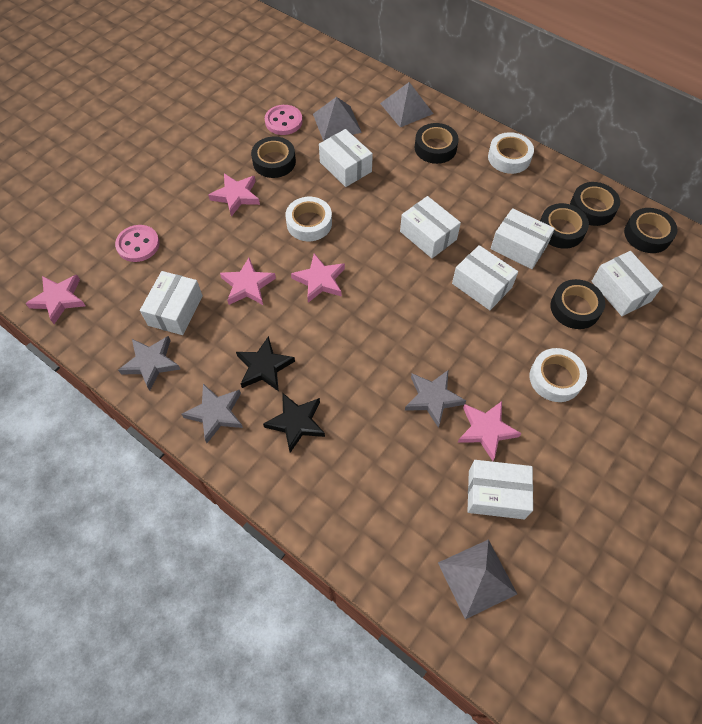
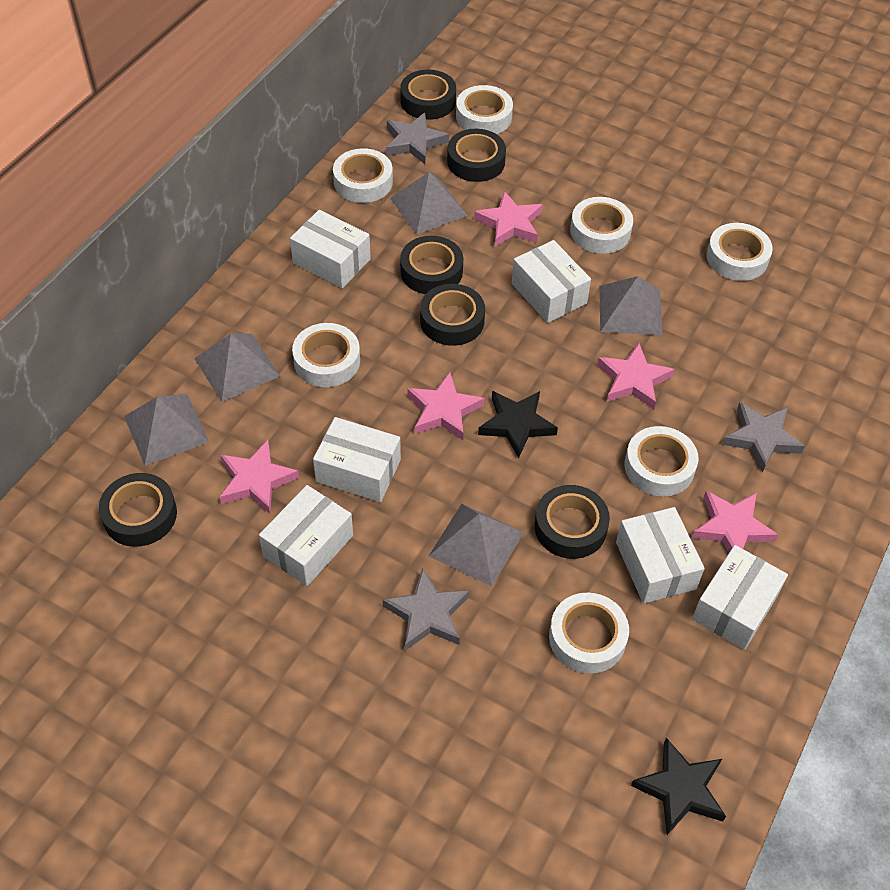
grey pyramid: 3 -> 5
pink button: 2 -> 0
white box: 7 -> 6
white tape: 3 -> 7

